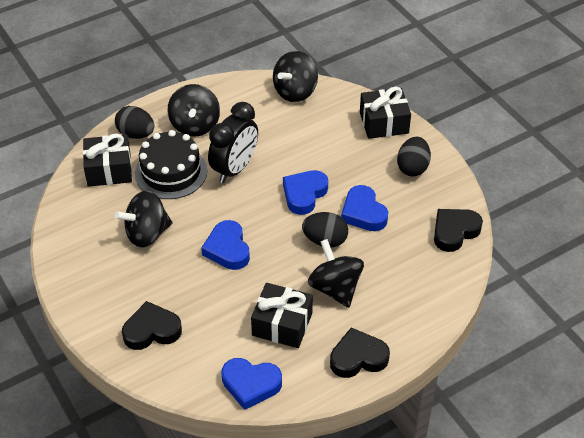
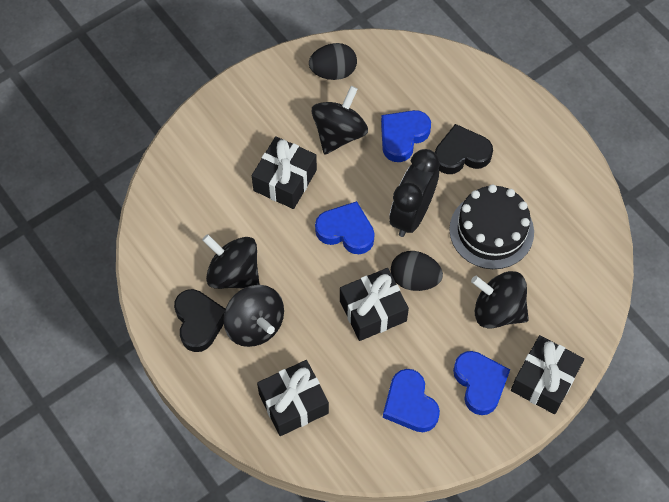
black egg: 3 -> 2
black gift: 3 -> 4
black heart: 3 -> 2

